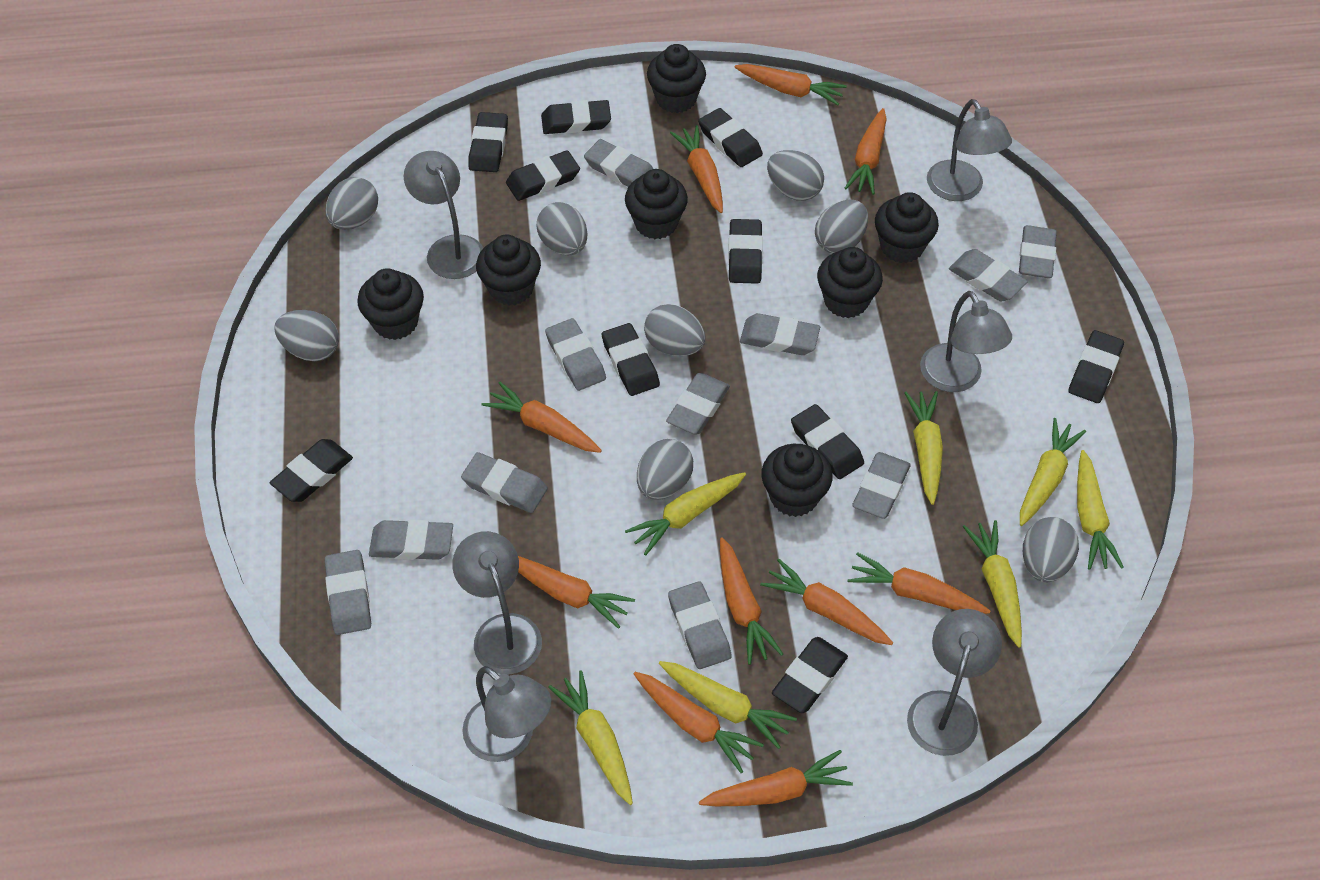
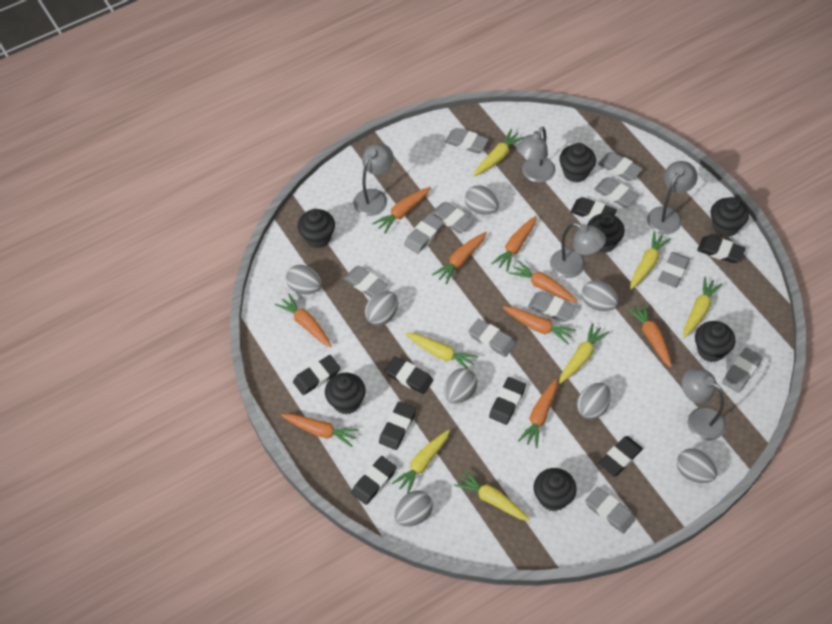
black eraser: 10 -> 8
grey lamp: 6 -> 5
orange carrot: 10 -> 9

